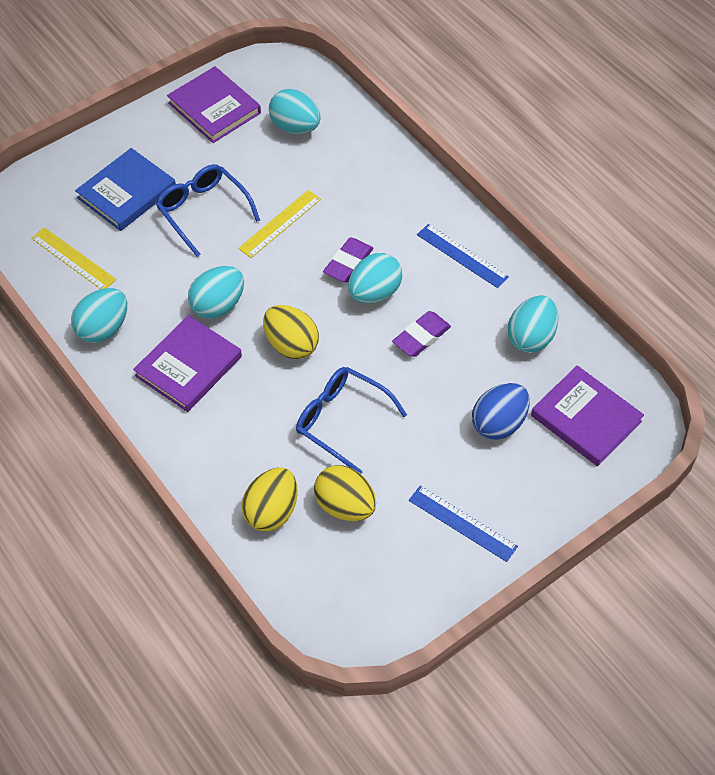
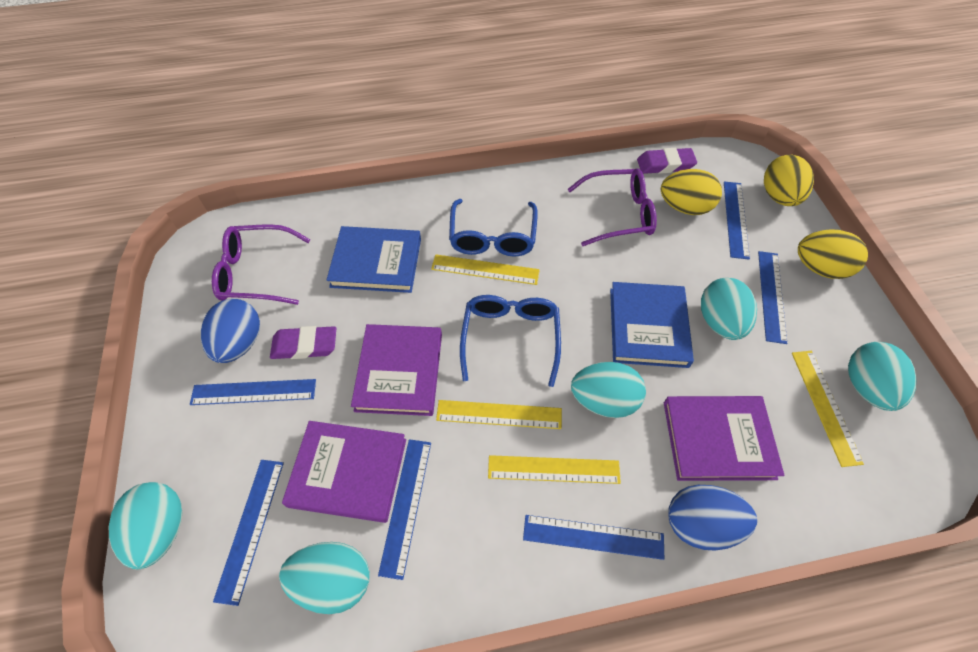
blue book: 1 -> 2
blue egg: 1 -> 2
blue ruler: 2 -> 6
purple glasses: 0 -> 2
yellow ruler: 2 -> 4

